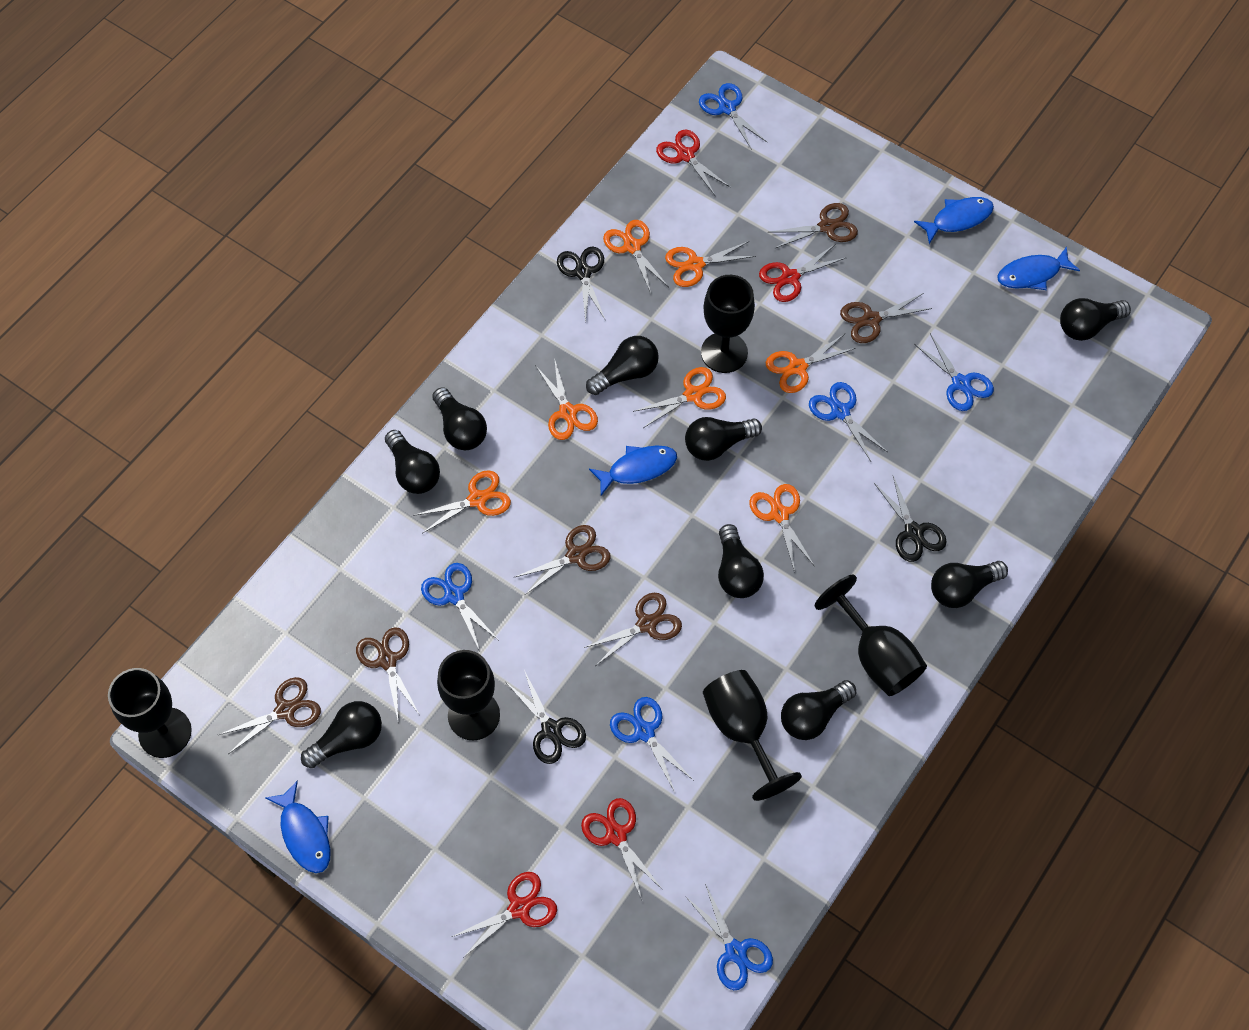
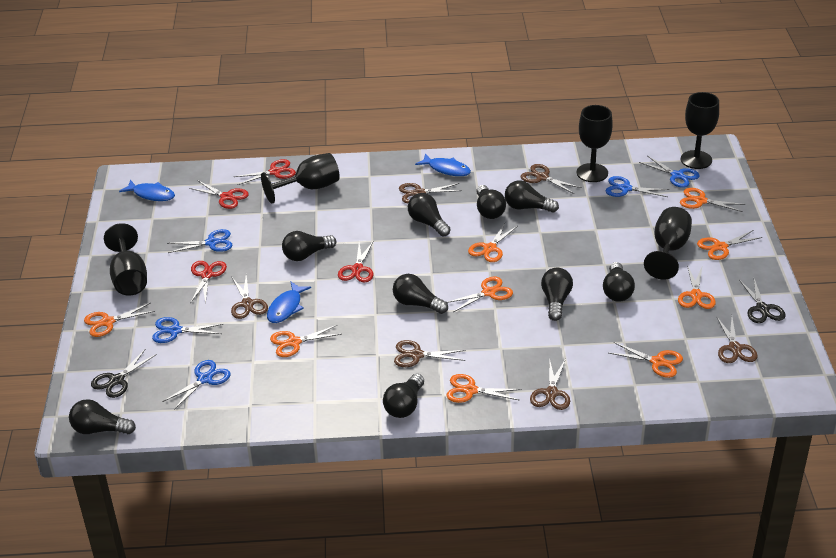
black scissors: 3 -> 2
blue fish: 4 -> 3
blue scissors: 6 -> 5
orange scissors: 7 -> 9

